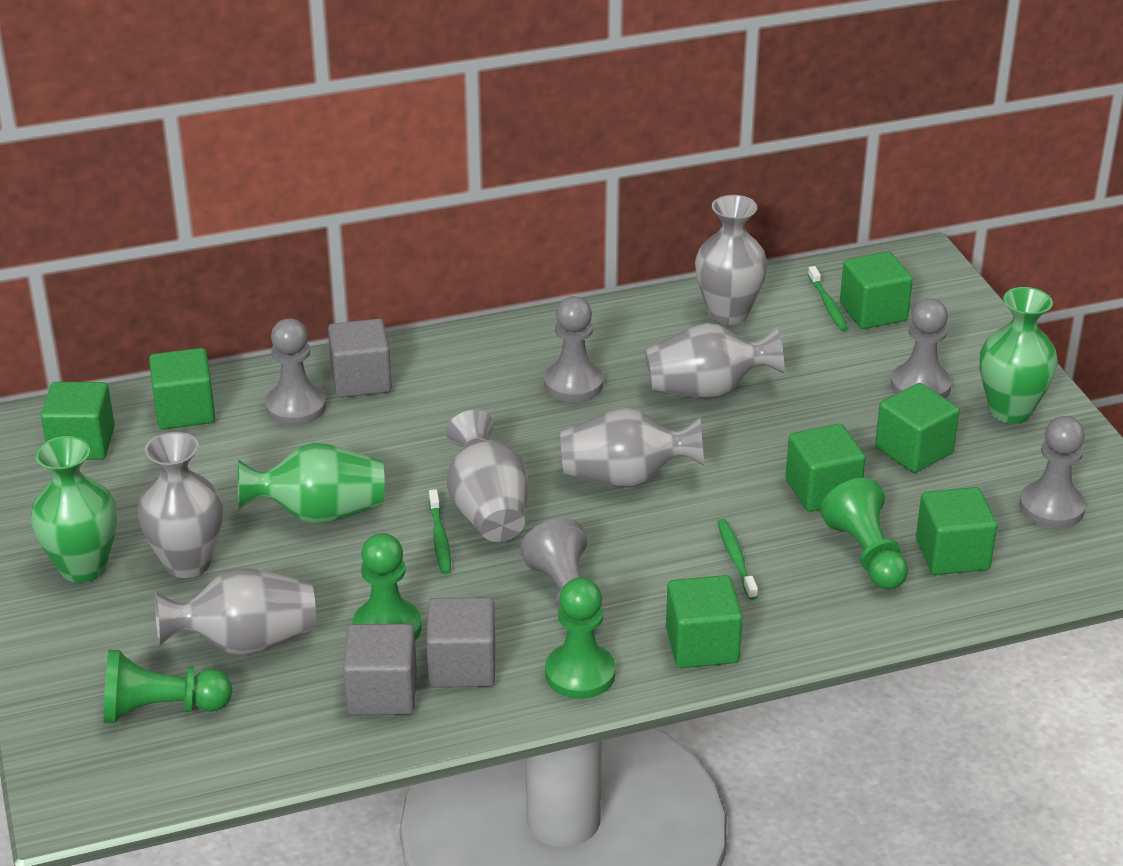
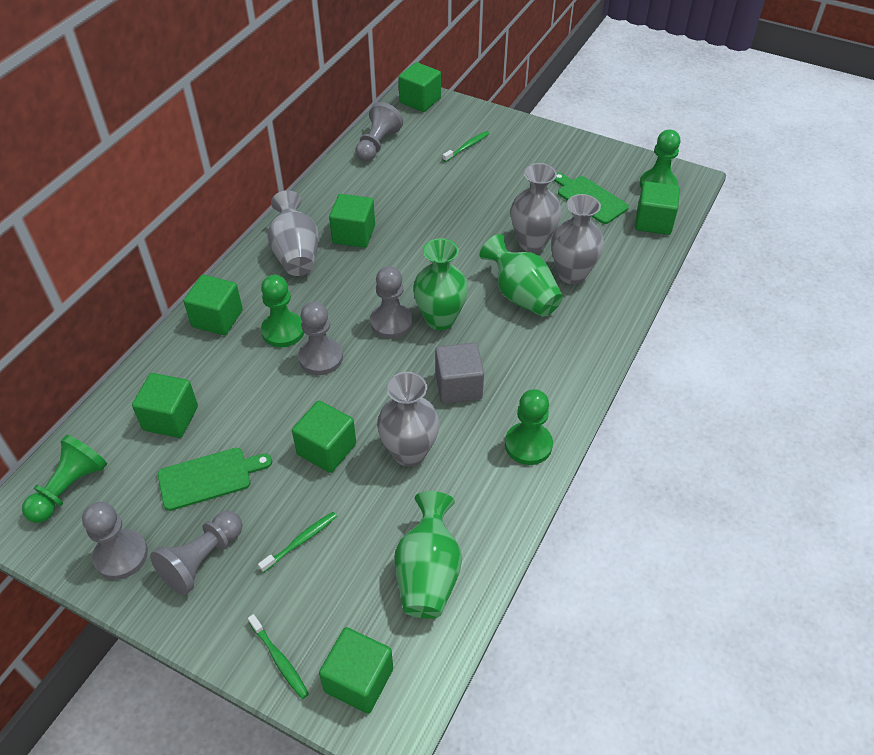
green cutting board: 0 -> 2
grey cube: 3 -> 1
grey vase: 6 -> 4

